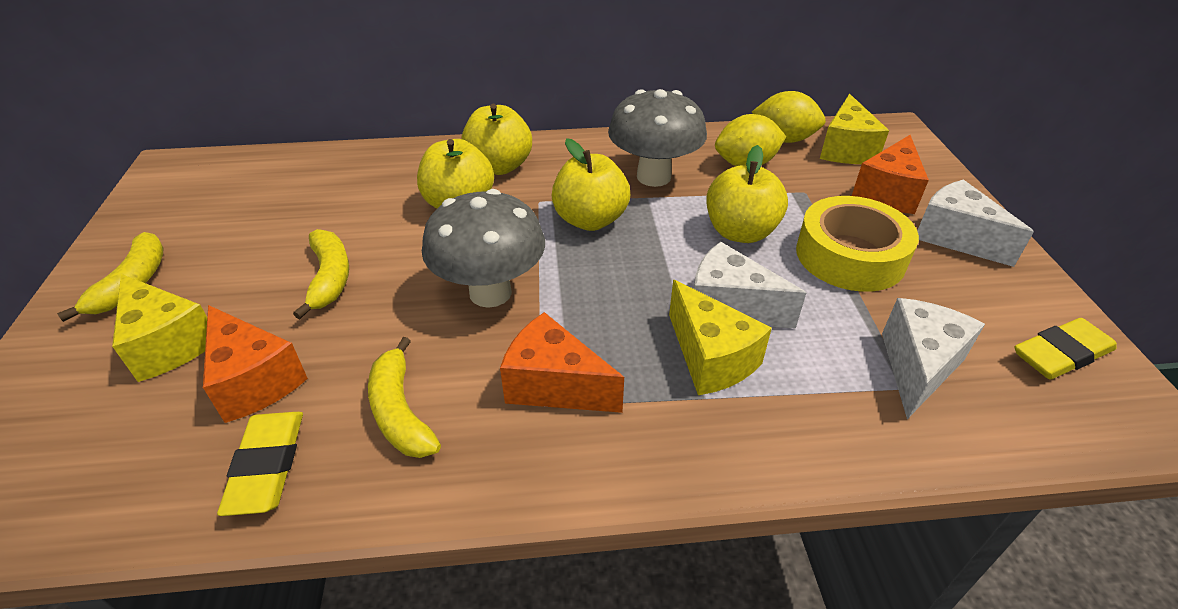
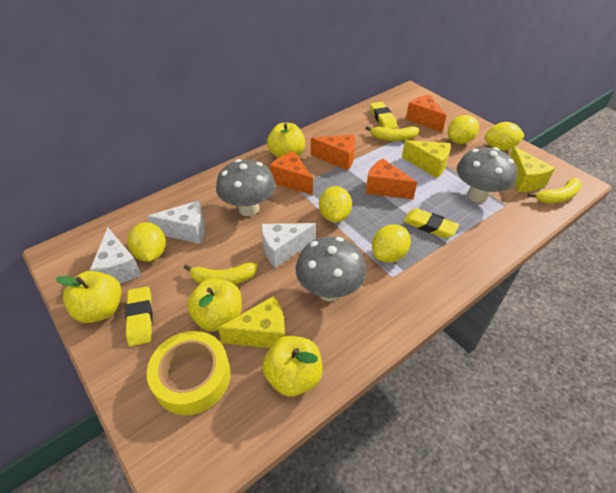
grey mushroom: 2 -> 3
orange cheese: 3 -> 4
yellow eraser: 2 -> 3
yellow lemon: 2 -> 5

